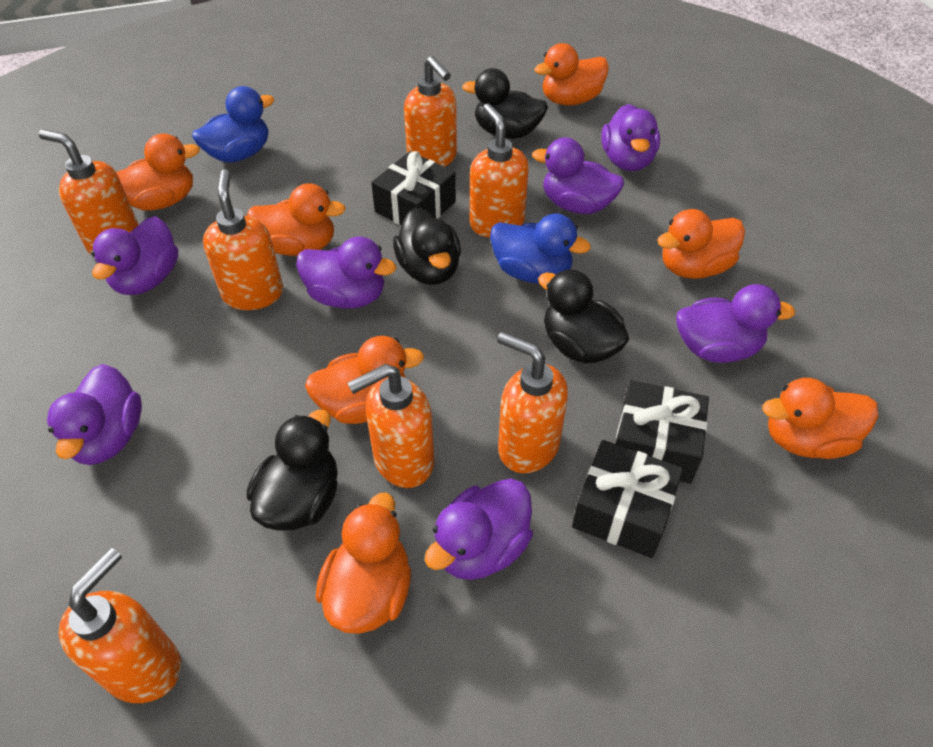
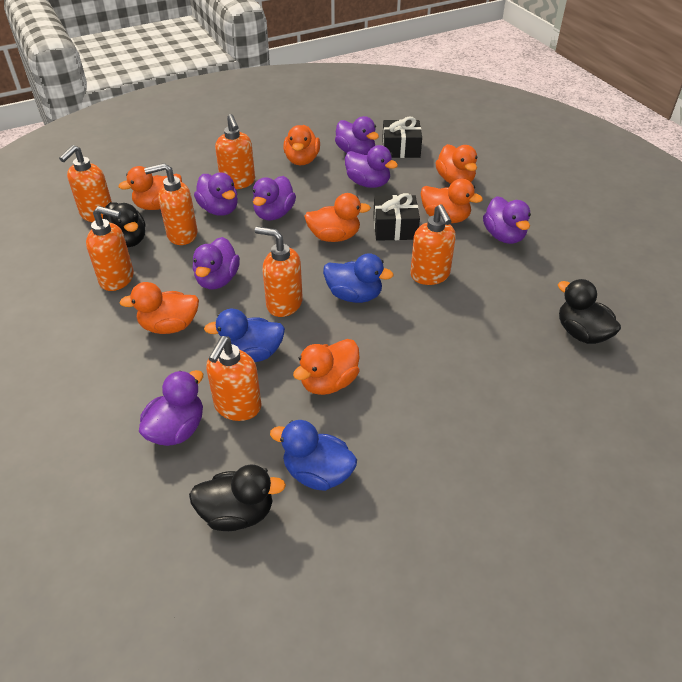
black duck: 4 -> 3
black gift: 3 -> 2
blue duck: 2 -> 3

